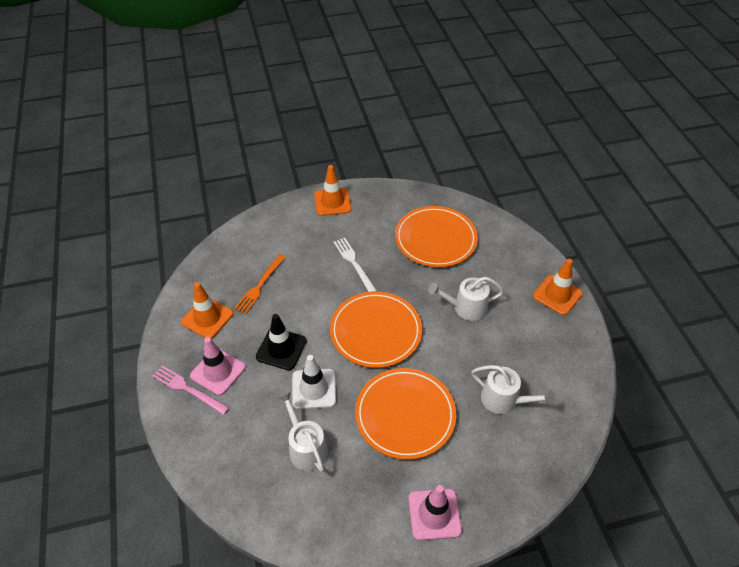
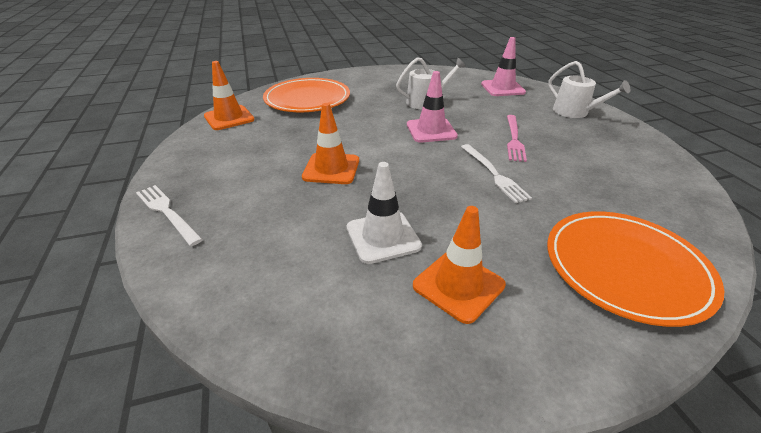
black traffic cone: 1 -> 0
orange fork: 1 -> 0
orange plate: 3 -> 2
white fork: 1 -> 2
white watering can: 3 -> 2

